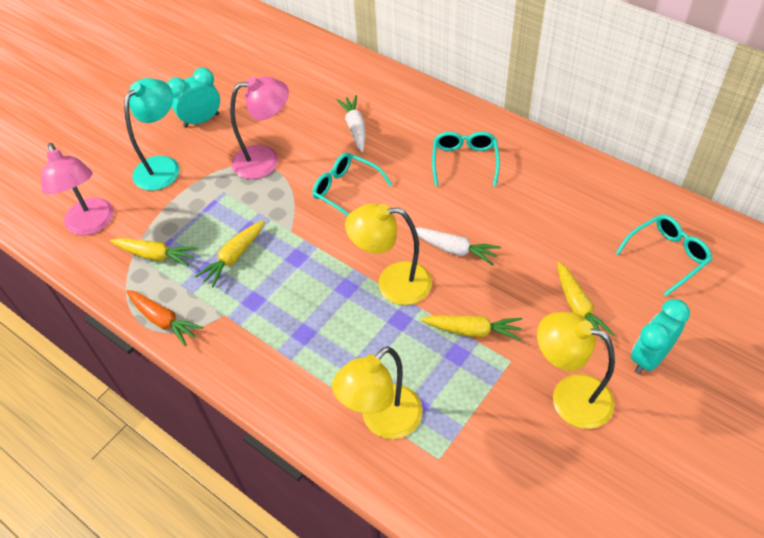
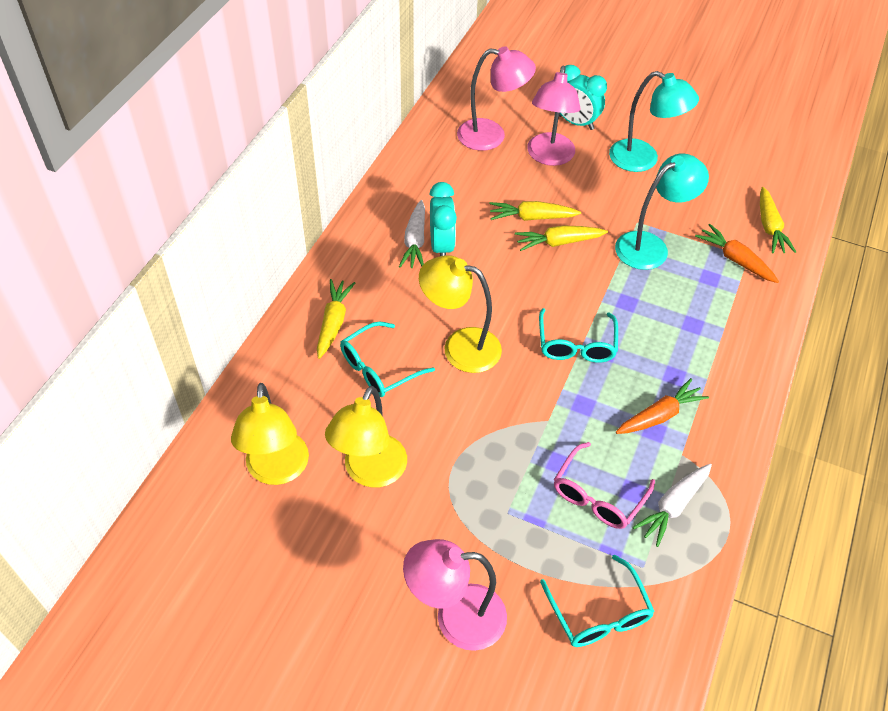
orange carrot: 1 -> 2
pink glasses: 0 -> 1
pink lamp: 2 -> 3
turquoise lamp: 1 -> 2

